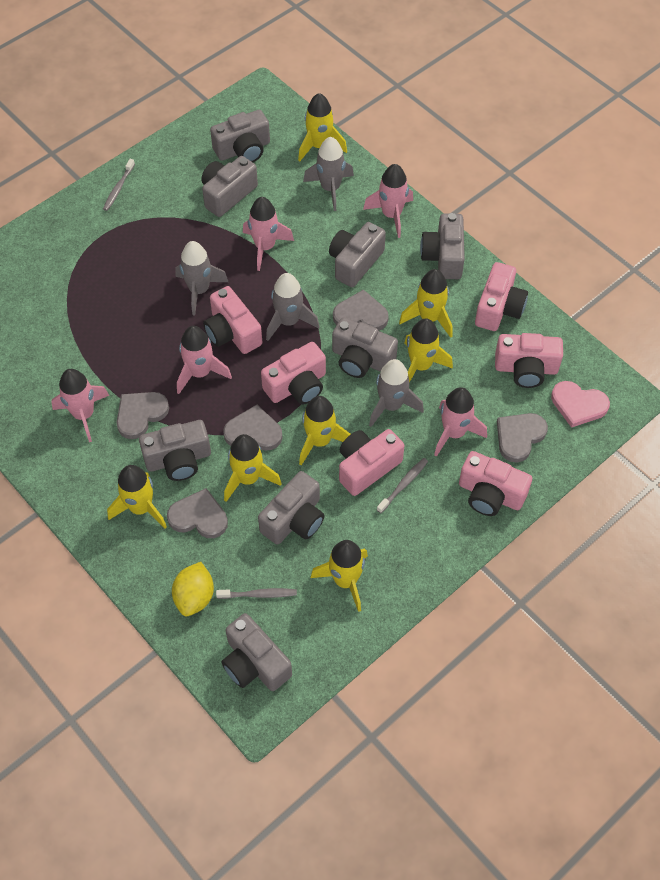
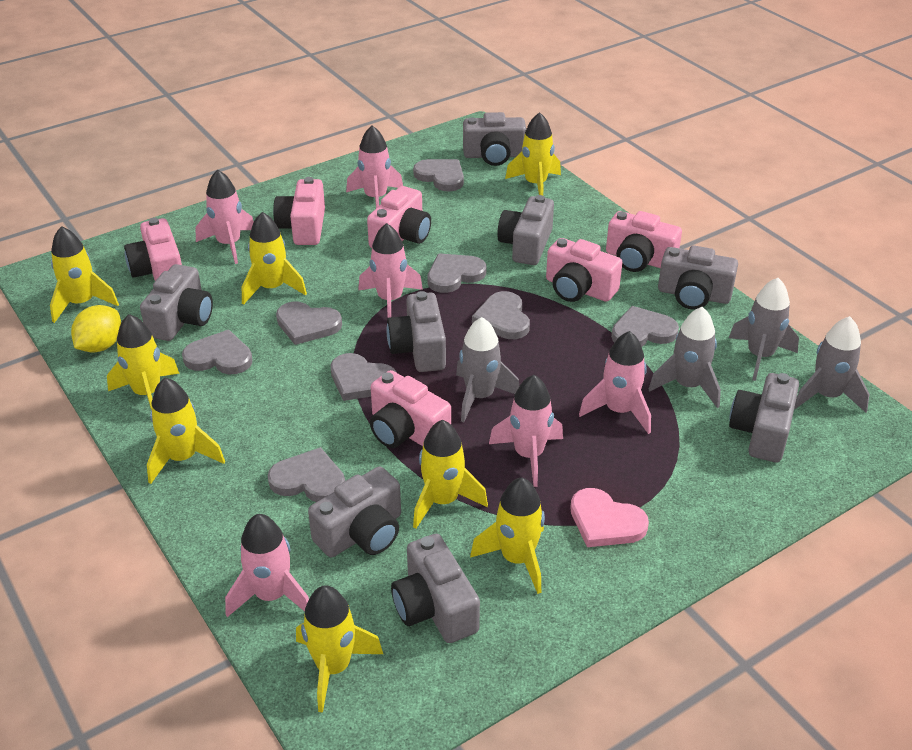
grey heart: 5 -> 8
grey toothbrush: 3 -> 0
pink rocket: 5 -> 6
yellow rocket: 7 -> 8

